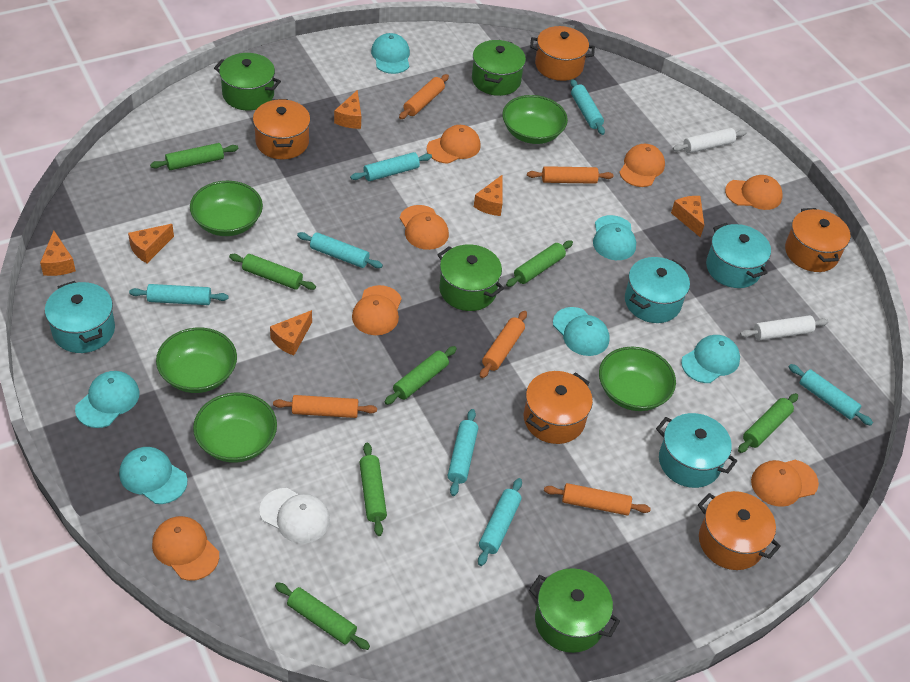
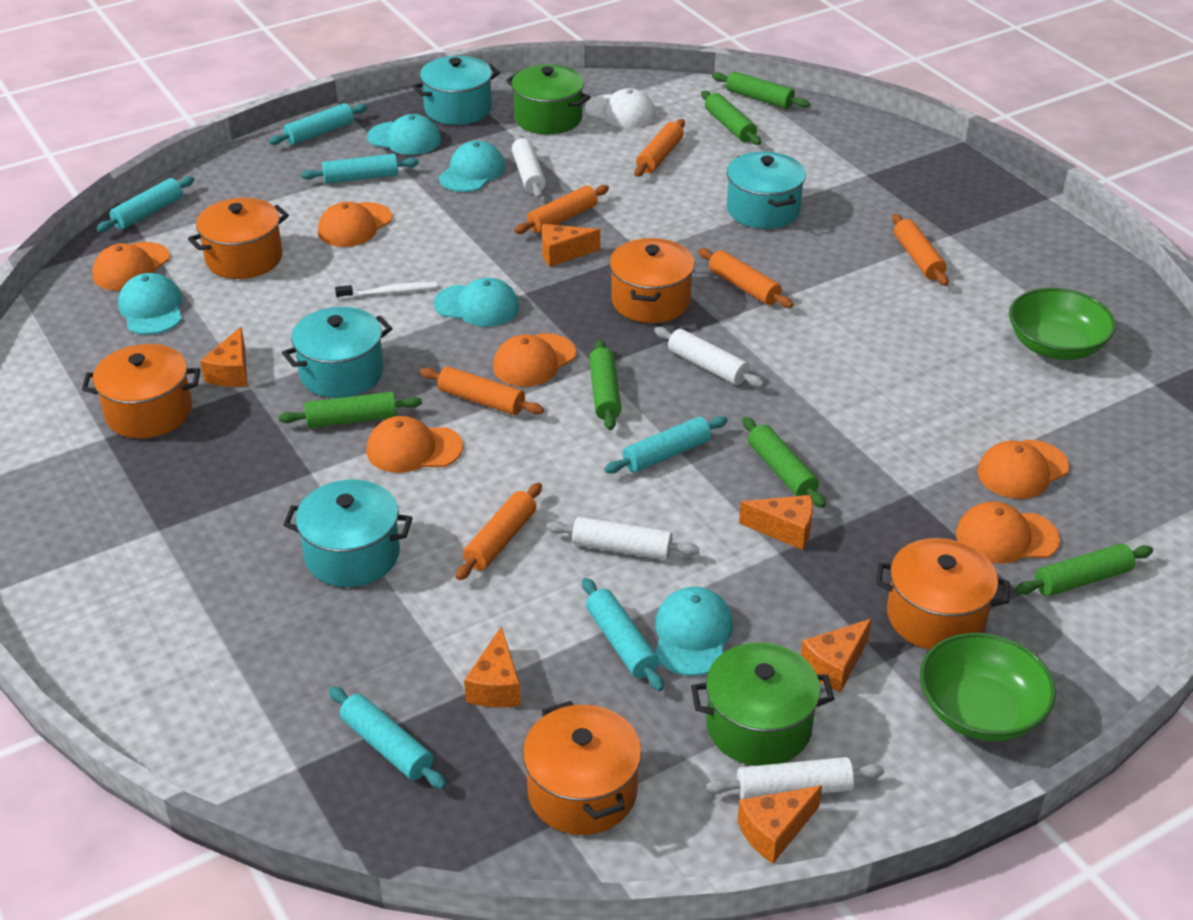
green bowl: 5 -> 2
green pot: 4 -> 2
green rolling pin: 7 -> 6
orange cap: 7 -> 6
orange rolling pin: 5 -> 6
turquoise cap: 6 -> 5
turquoise rolling pin: 7 -> 6
white rolling pin: 2 -> 4
white toothbrush: 0 -> 1

